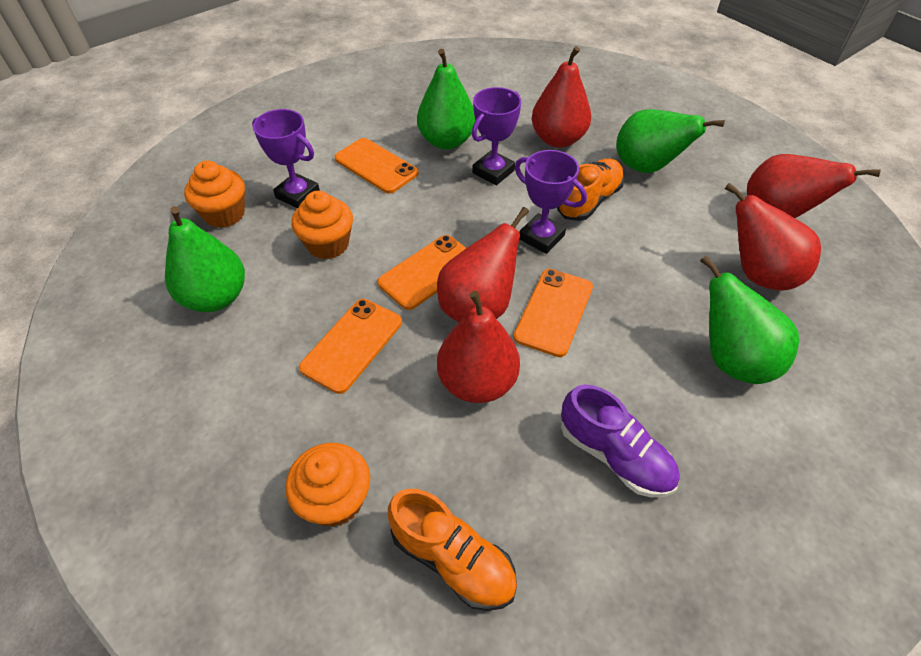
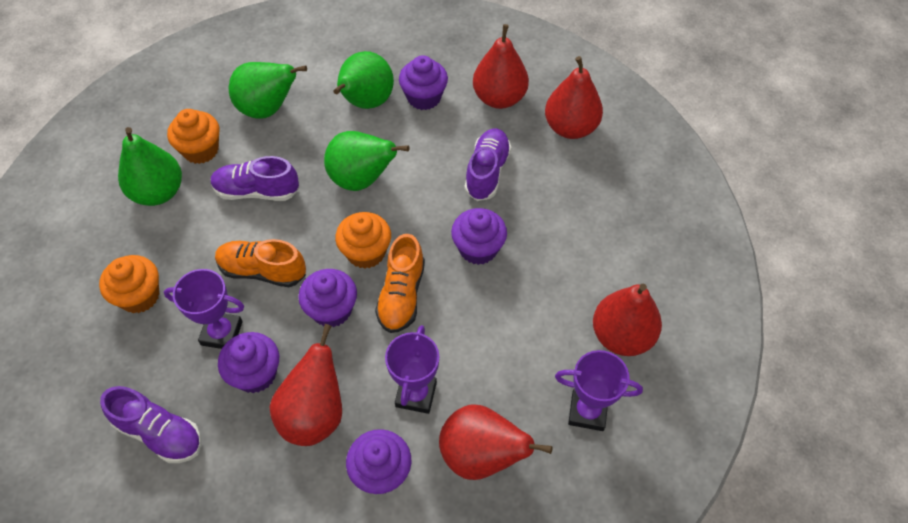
orange phone: 4 -> 0
purple cupcake: 0 -> 5
purple shoe: 1 -> 3

